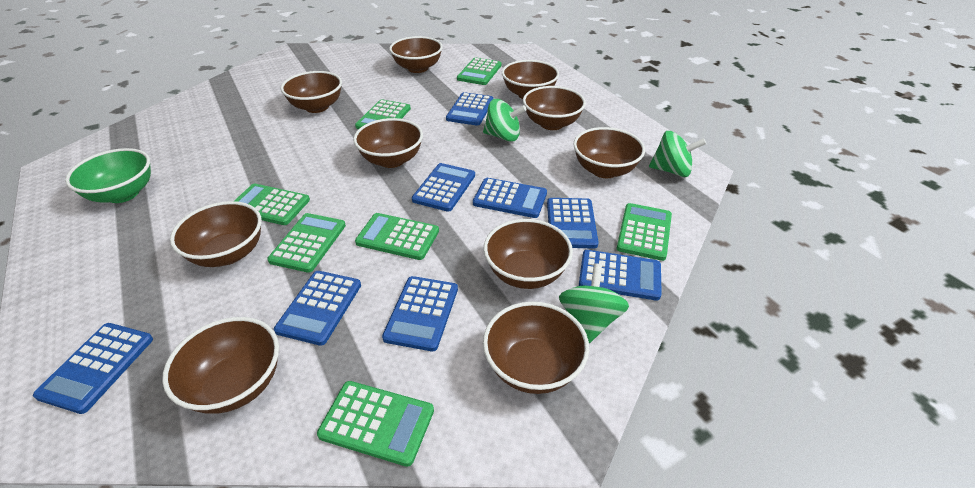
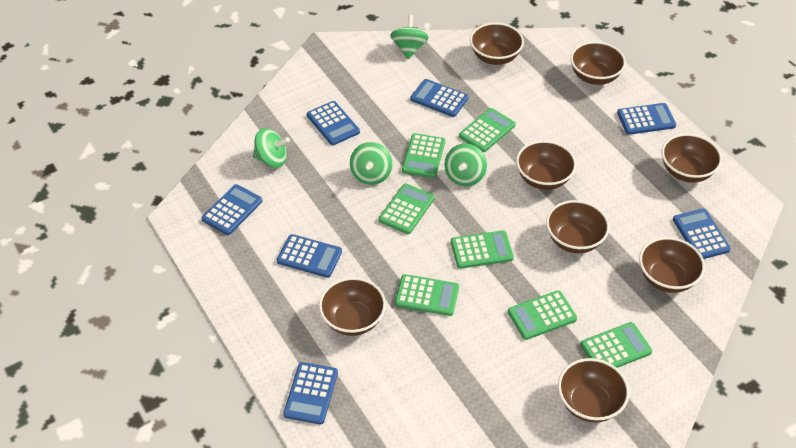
blue calculator: 8 -> 7
brown bowl: 10 -> 8
green bowl: 1 -> 0
green spinning top: 3 -> 4

